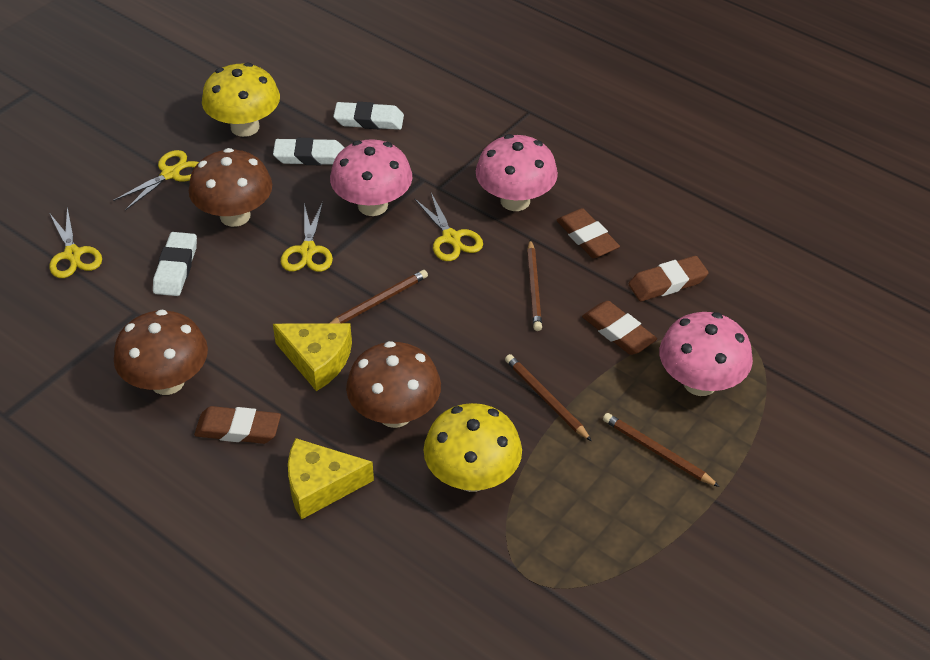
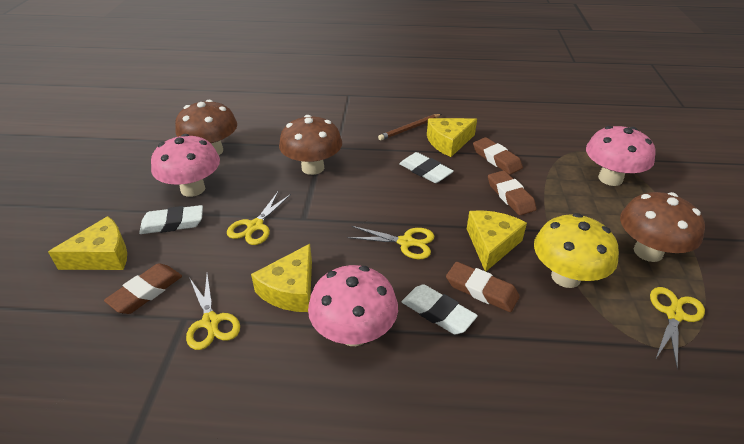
brown pencil: 4 -> 1
yellow cheese: 2 -> 4
yellow mushroom: 2 -> 1

